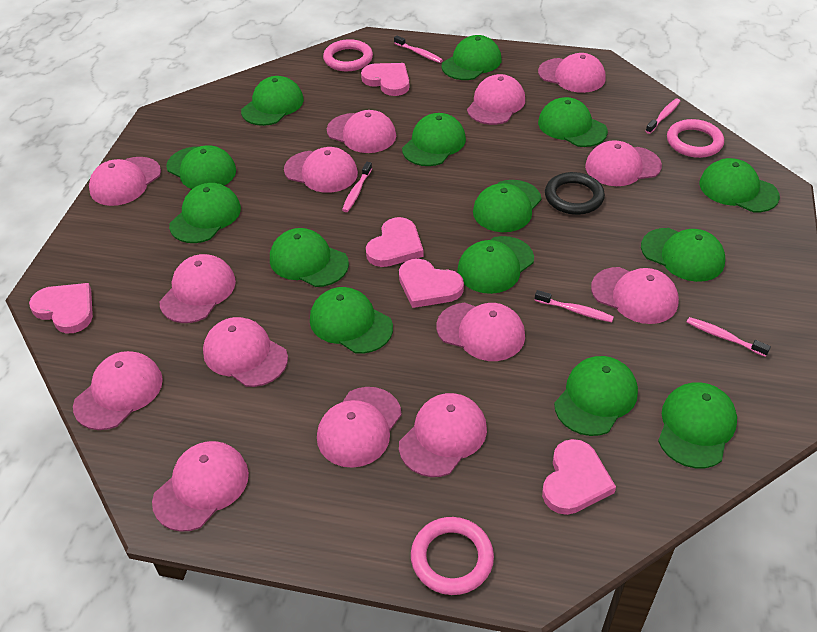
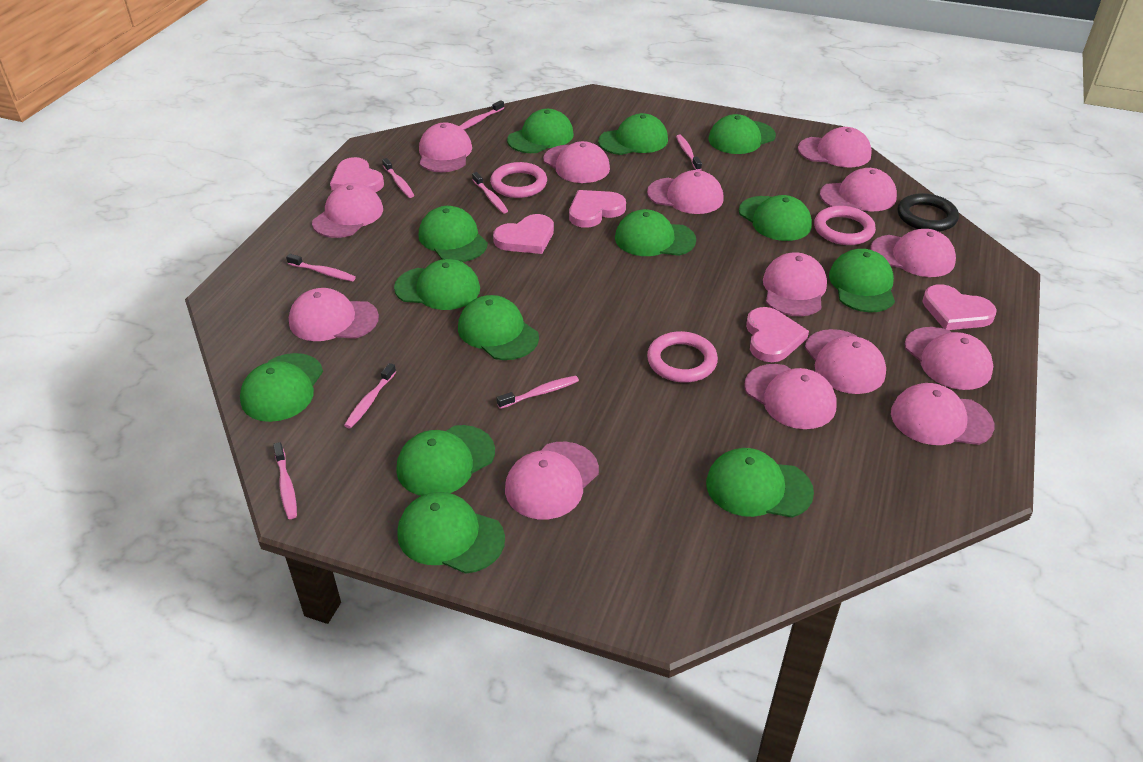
green cap: 14 -> 13
pink toothbrush: 5 -> 8

